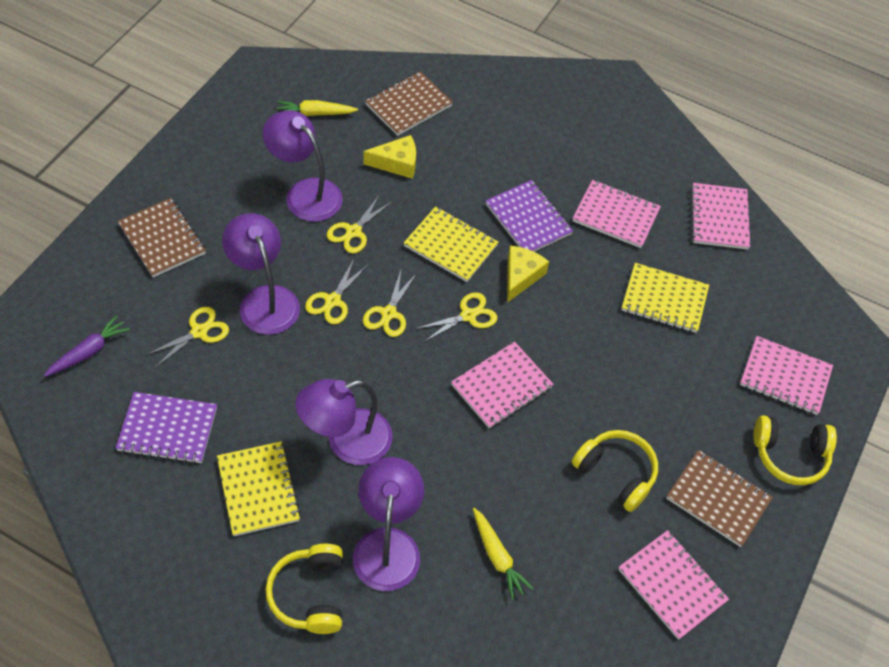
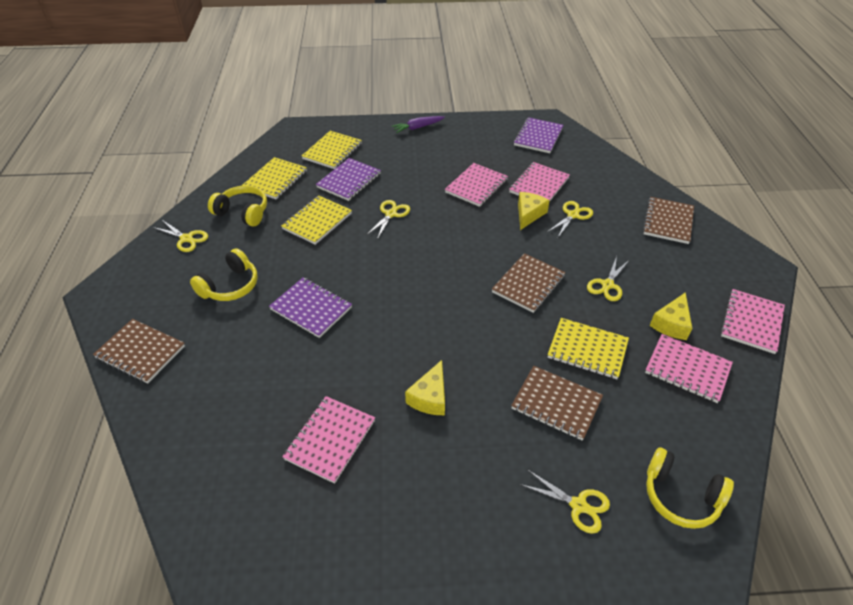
brown notebook: 3 -> 4
purple lamp: 4 -> 0
purple notebook: 2 -> 3
yellow carrot: 2 -> 0
yellow cheese: 2 -> 3
yellow notebook: 3 -> 4

